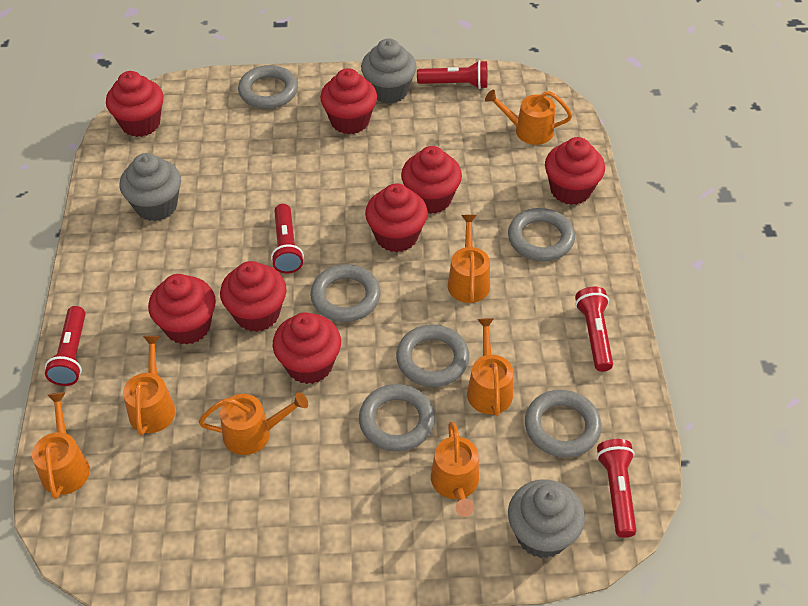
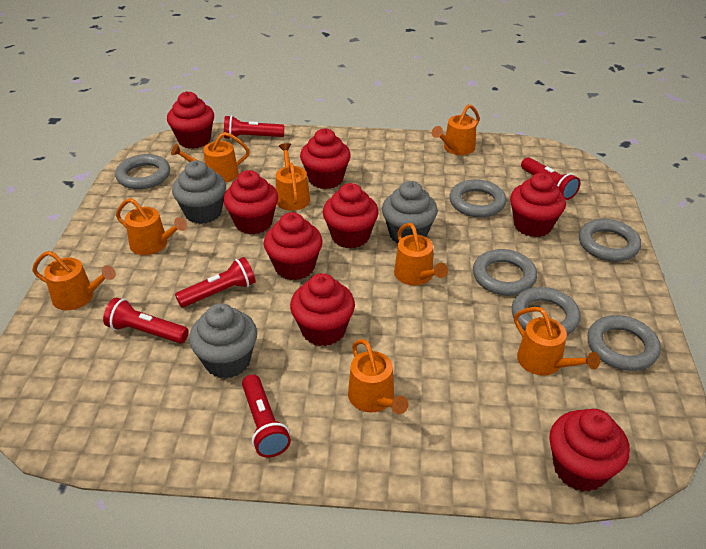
orange watering can: 7 -> 8

